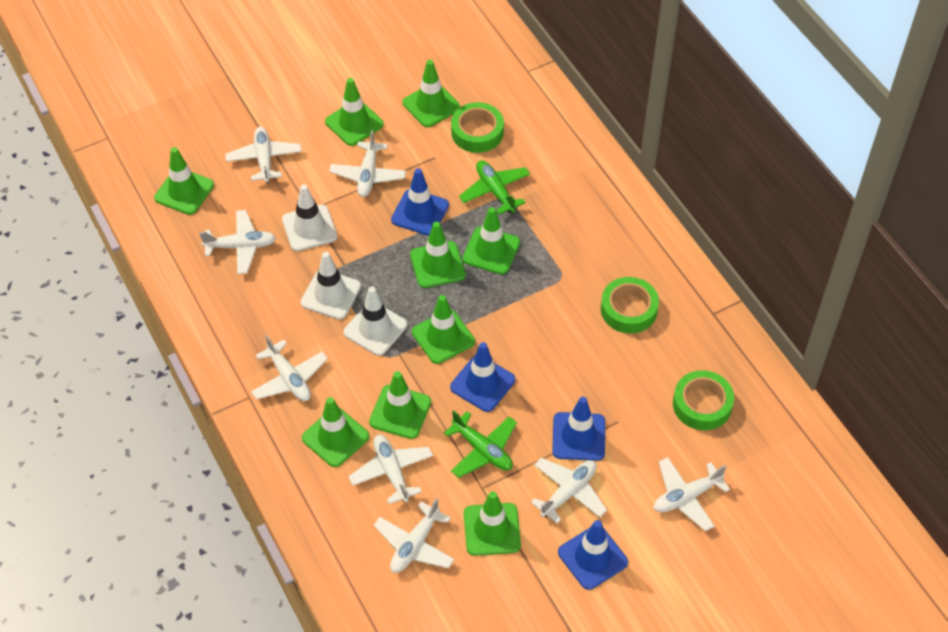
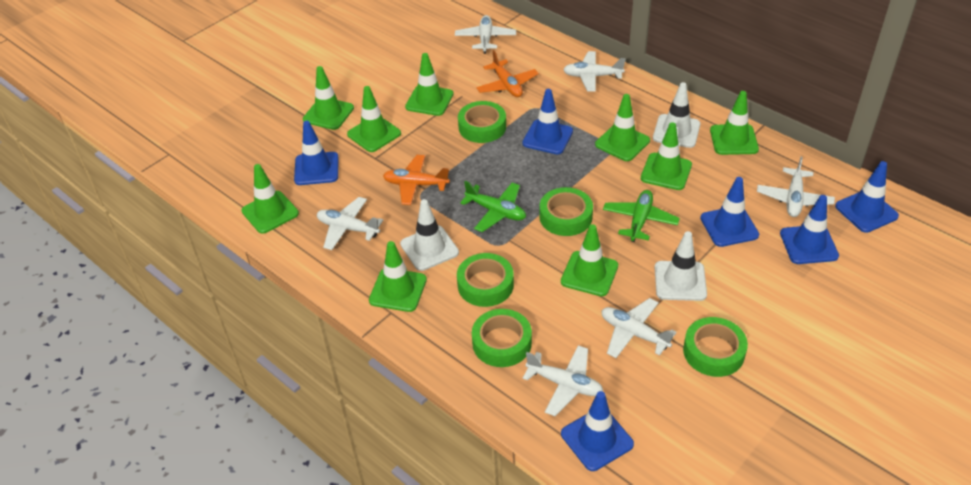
blue traffic cone: 4 -> 6
green tape: 3 -> 5
orange plane: 0 -> 2
white plane: 8 -> 6

